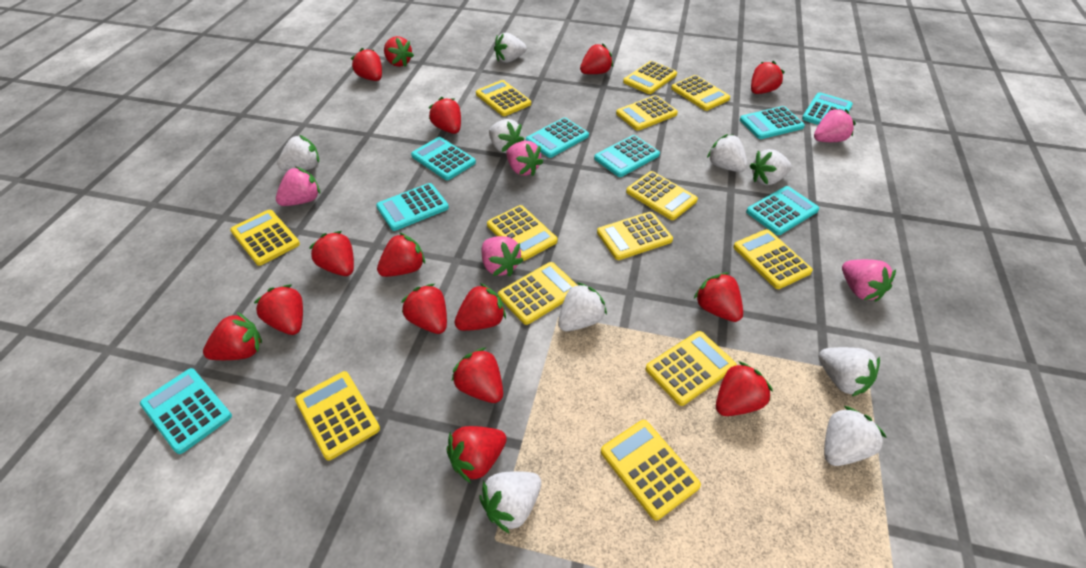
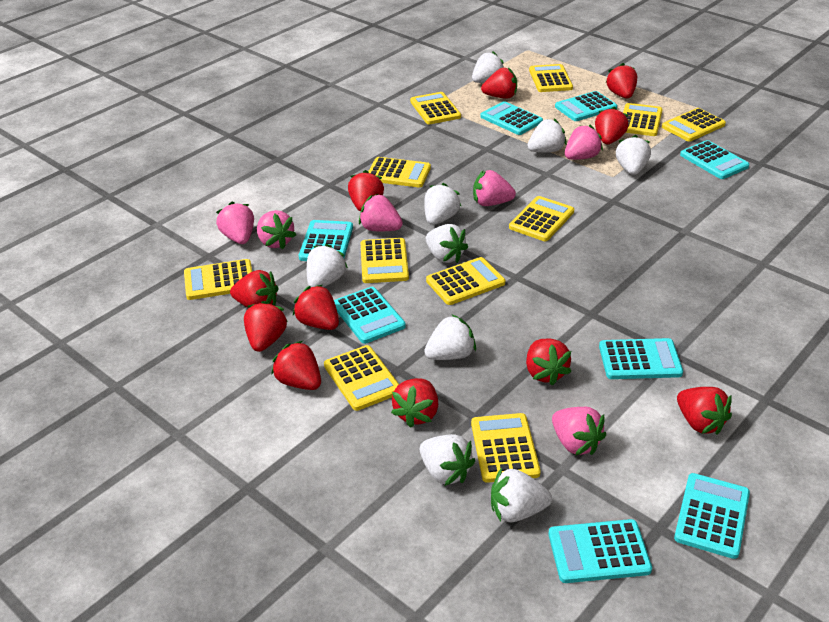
pink strawberry: 5 -> 6
red strawberry: 15 -> 11
yellow calculator: 13 -> 11

